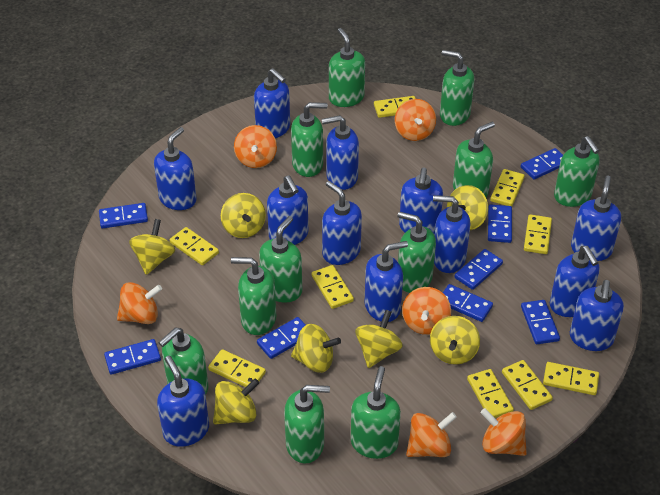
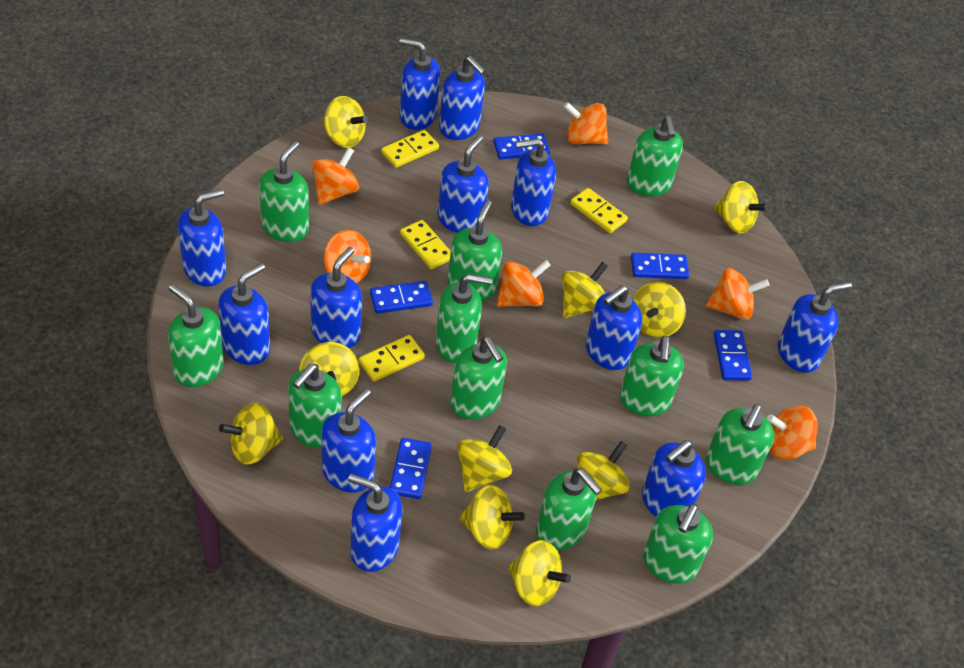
blue domino: 8 -> 5
yellow domino: 9 -> 4
yellow spinning top: 7 -> 10

